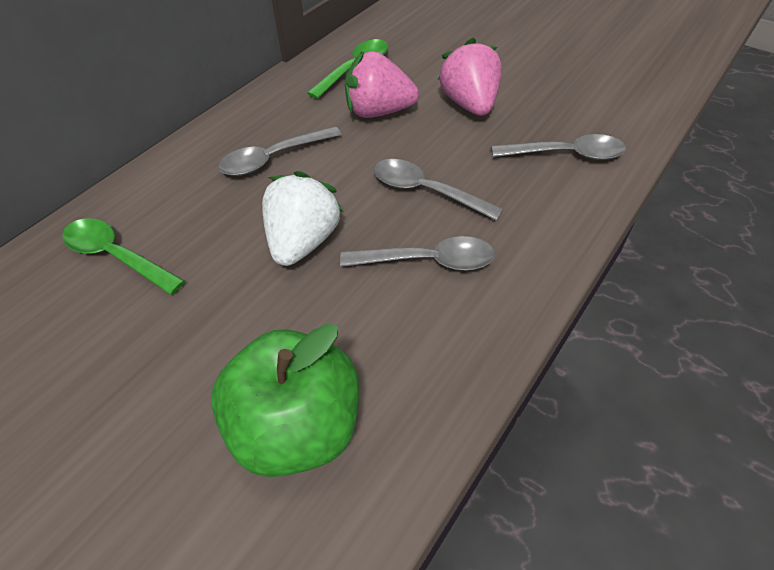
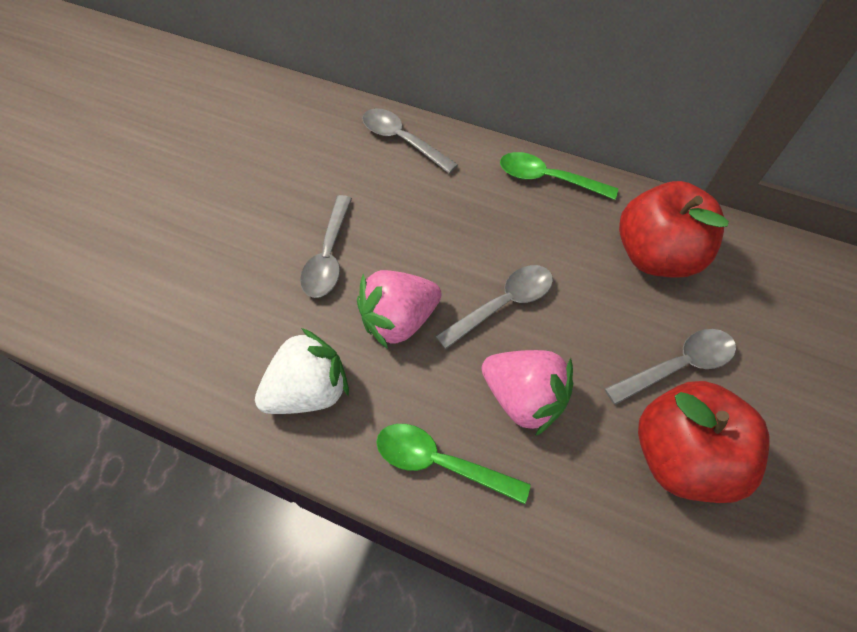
green apple: 1 -> 0
red apple: 0 -> 2

